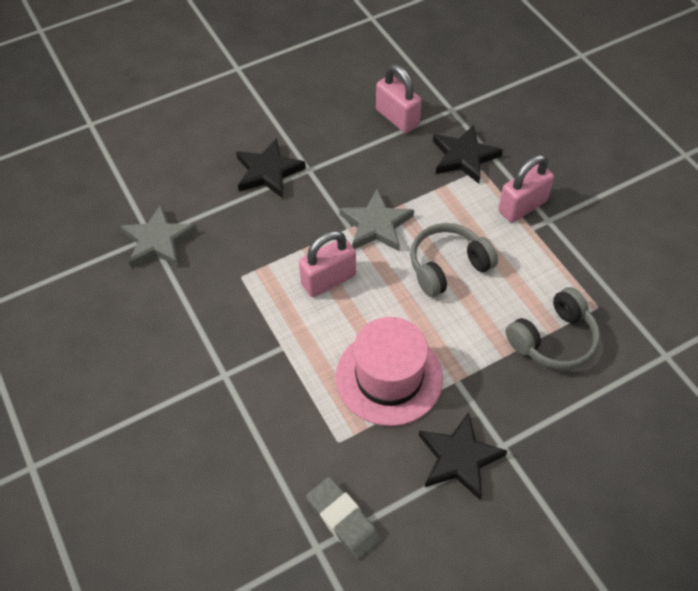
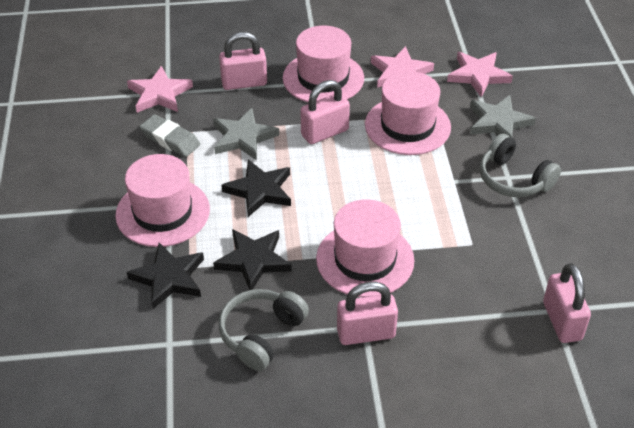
pink hat: 1 -> 4
pink padlock: 3 -> 4
pink star: 0 -> 3

